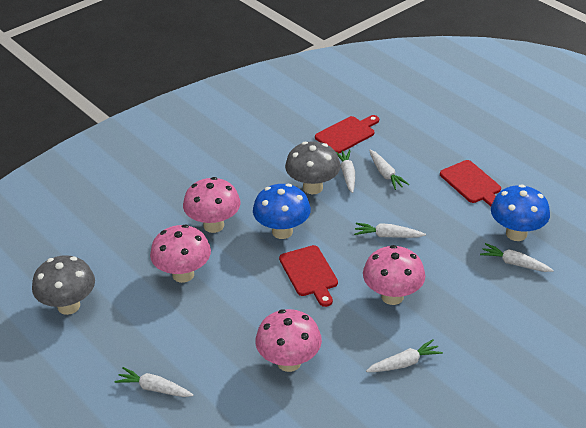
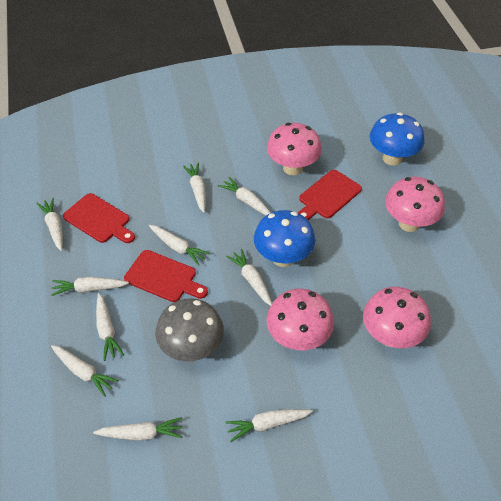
grey mushroom: 2 -> 1
white carrot: 6 -> 10

